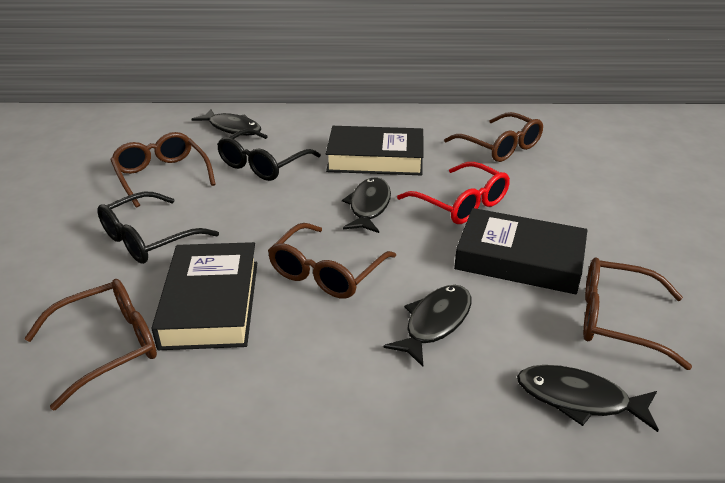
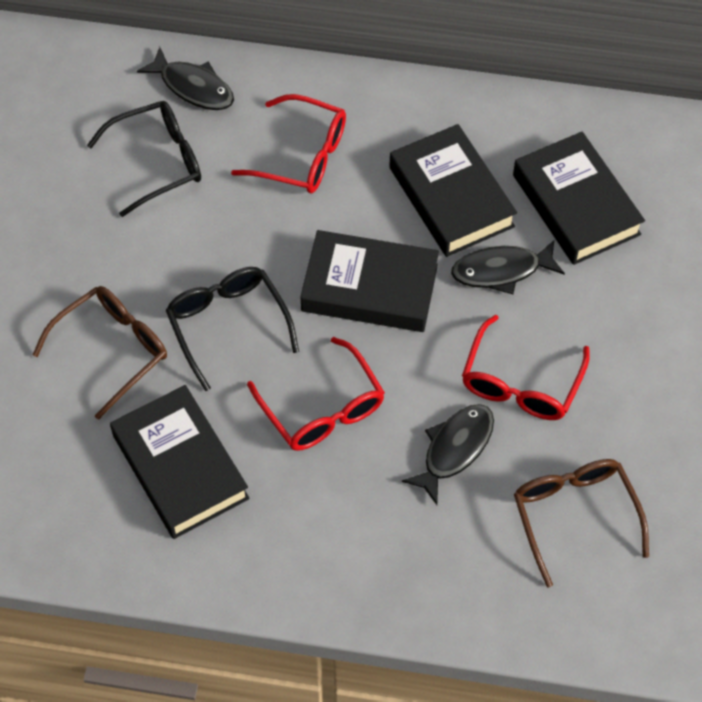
black book: 3 -> 4
black fish: 4 -> 3
brown glasses: 5 -> 2
red glasses: 1 -> 3

